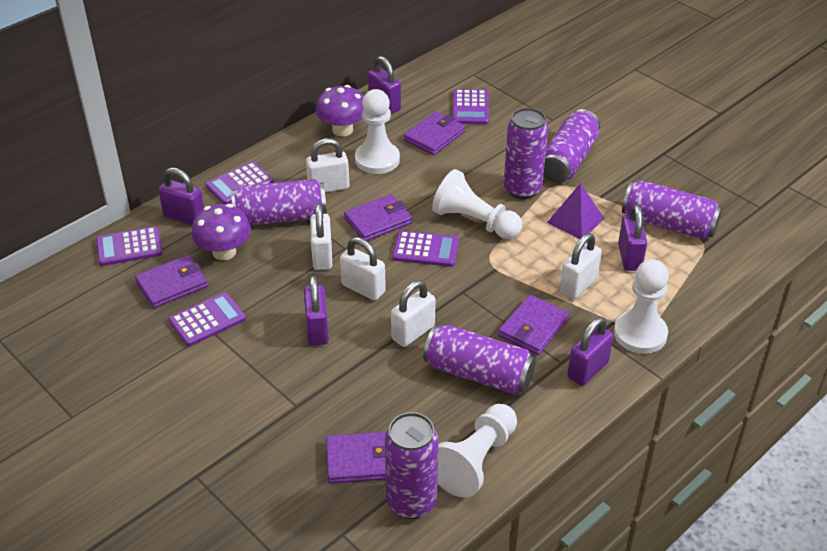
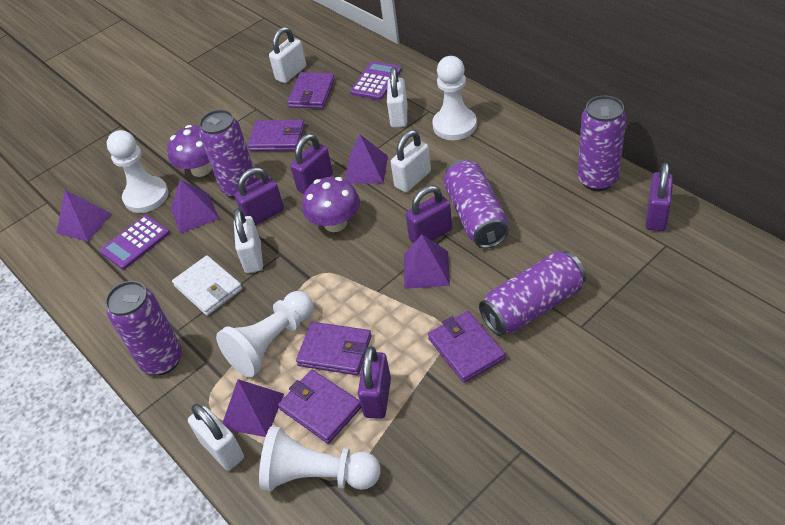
purple calculator: 5 -> 2
purple can: 6 -> 5
purple pyramid: 1 -> 5
white wallet: 0 -> 1

